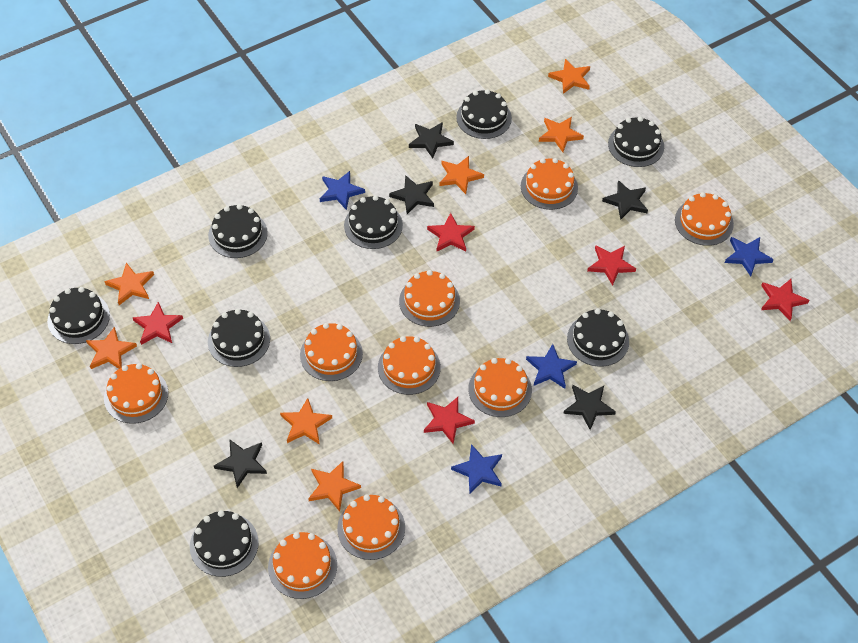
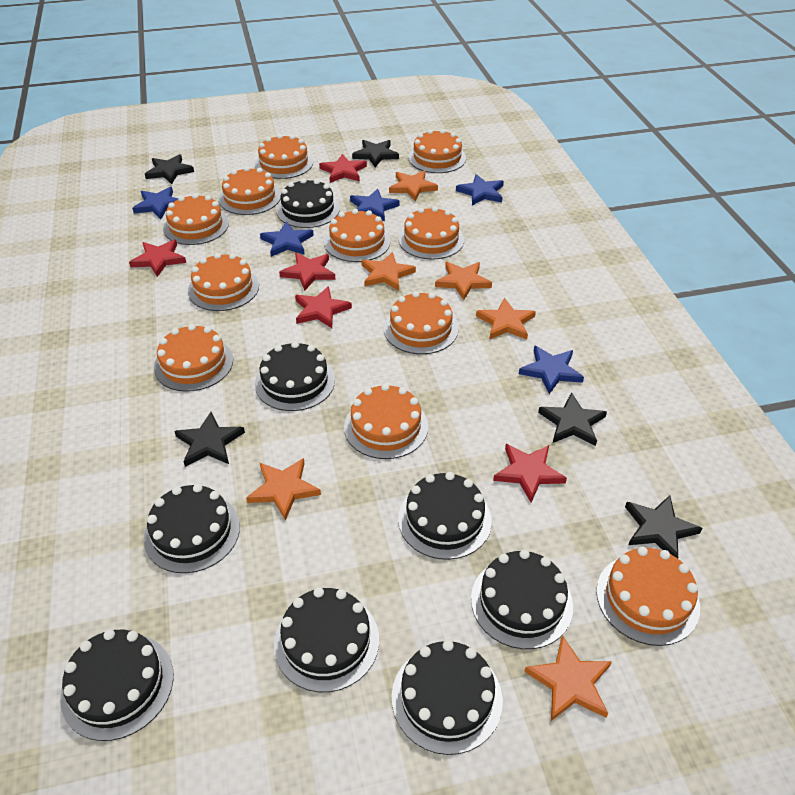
blue star: 4 -> 5
orange cake: 9 -> 11
orange star: 7 -> 6

